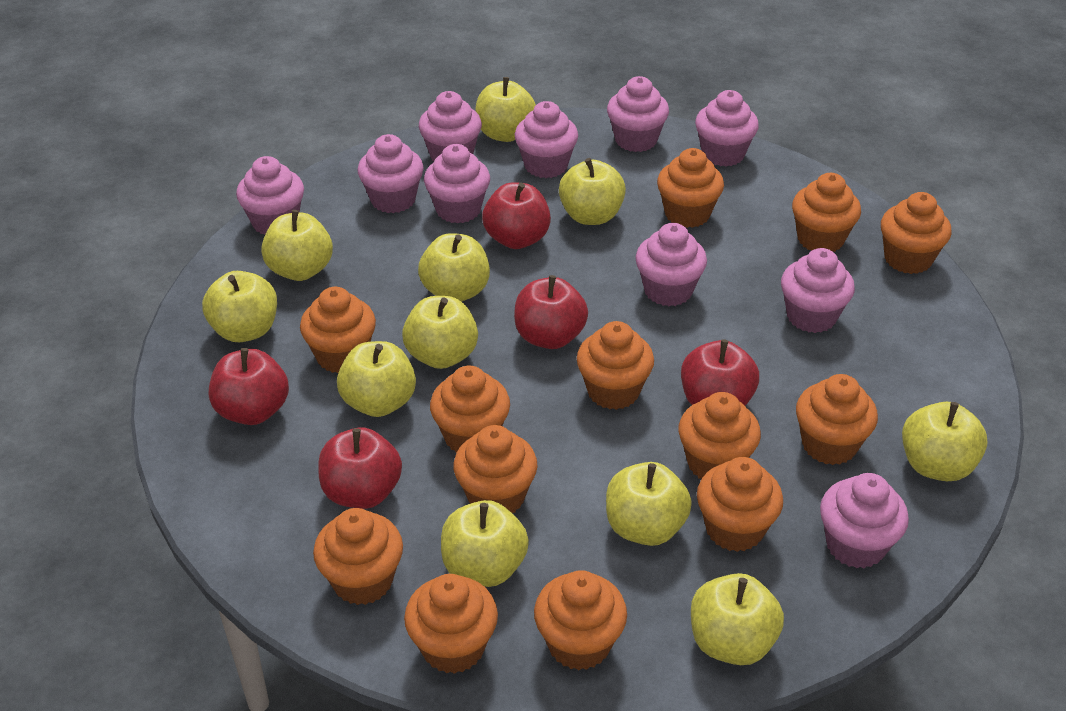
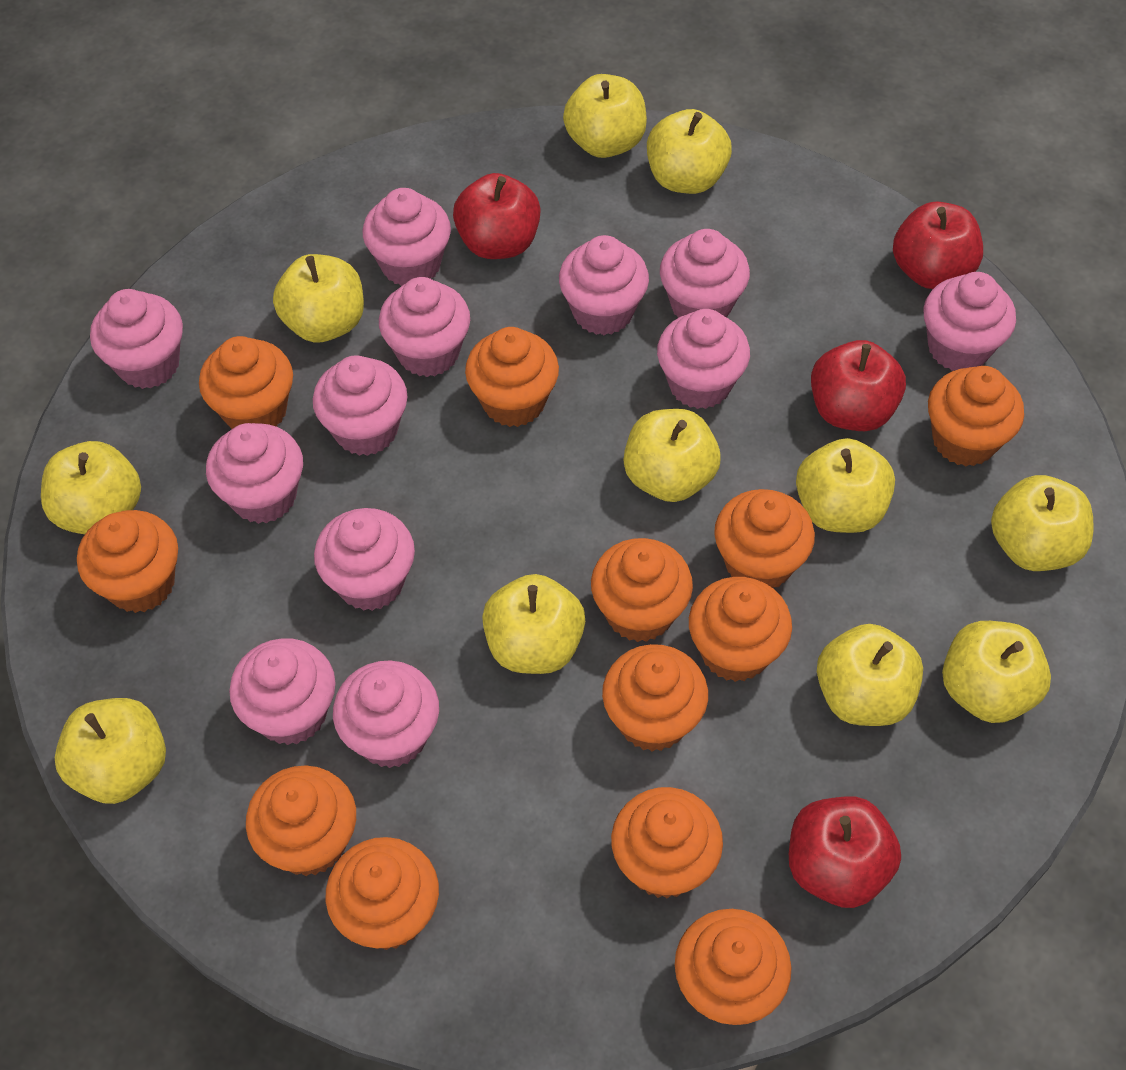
orange cupcake: 13 -> 12
pink cupcake: 10 -> 12
red apple: 5 -> 4

